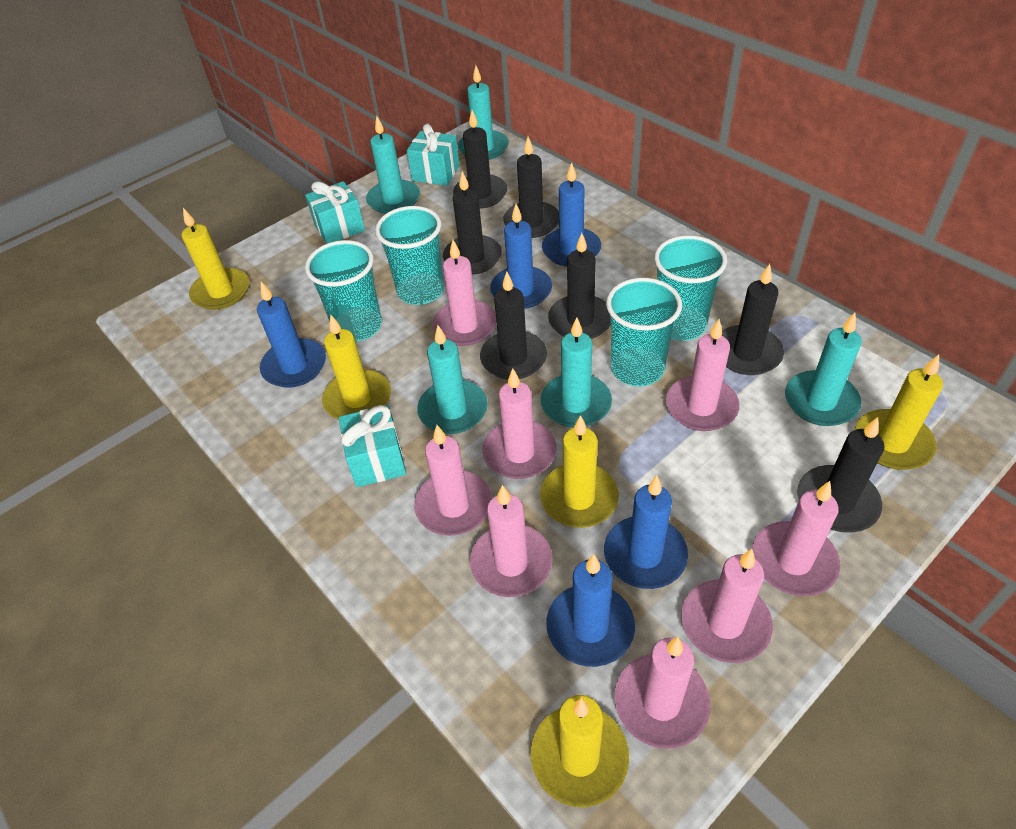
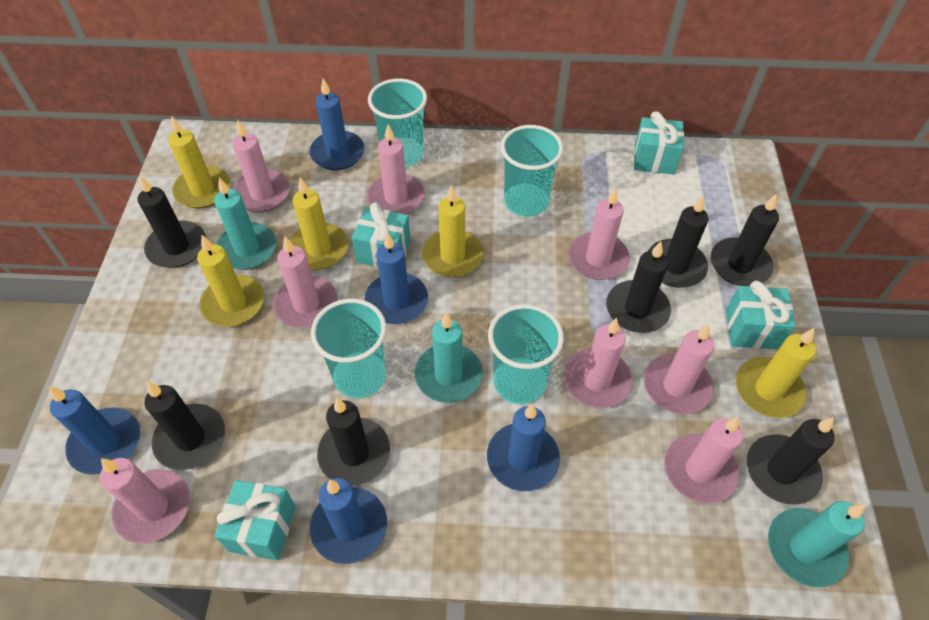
turquoise candle: 5 -> 3
turquoise gift: 3 -> 4

